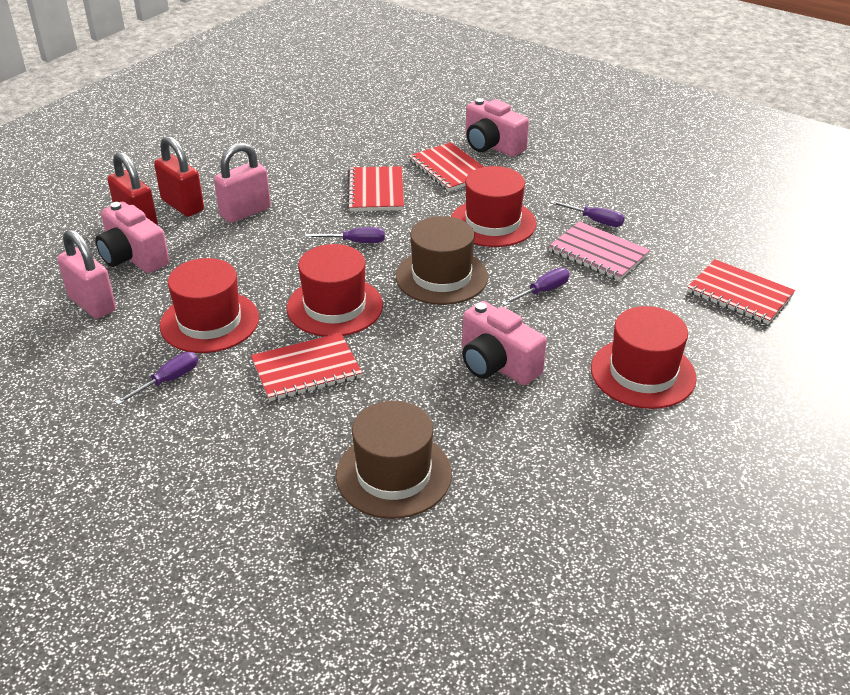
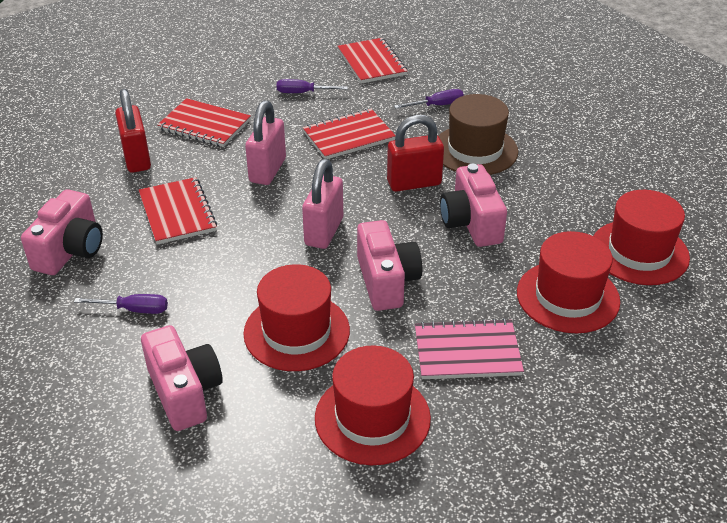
brown hat: 2 -> 1
pink camera: 3 -> 4
purple screwdriver: 4 -> 3

